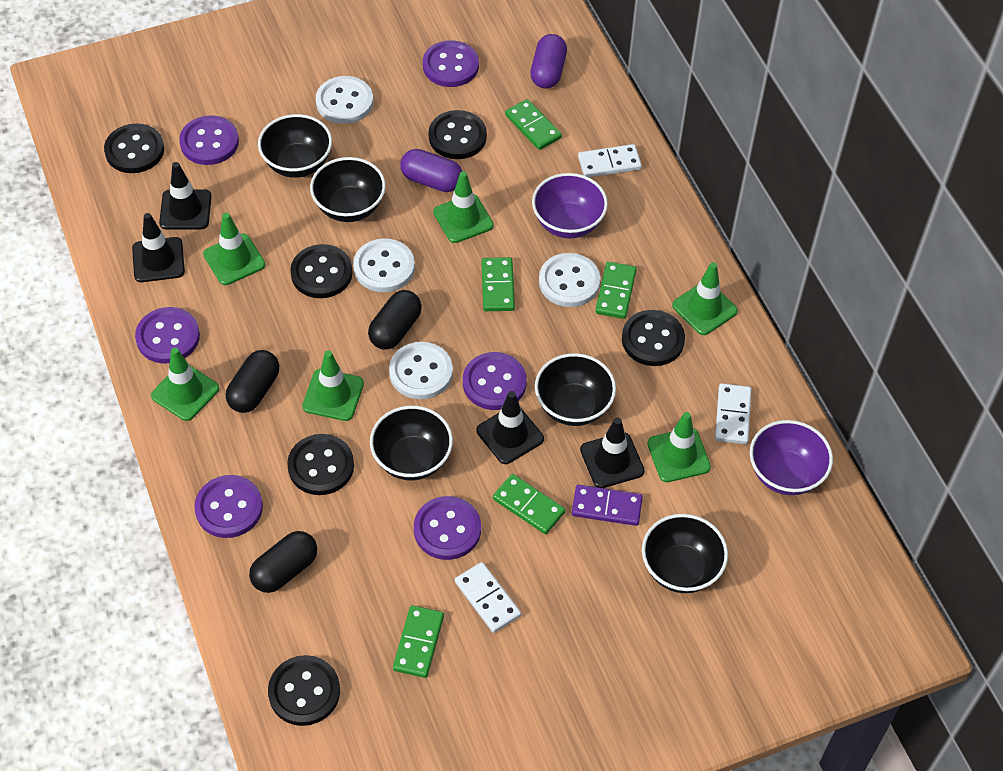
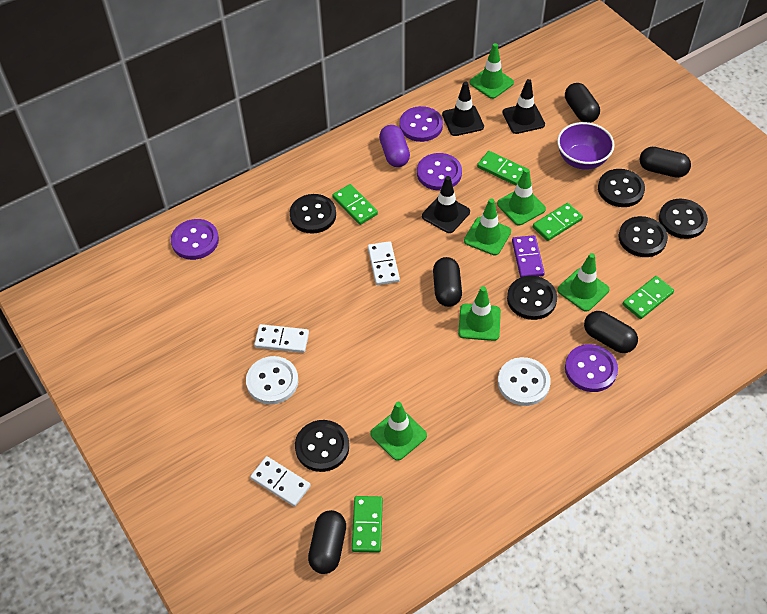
black bowl: 5 -> 0
black capsule: 3 -> 5
black traffic cone: 4 -> 3
purple bowl: 2 -> 1
purple button: 6 -> 4
purple capsule: 2 -> 1
white button: 4 -> 2

